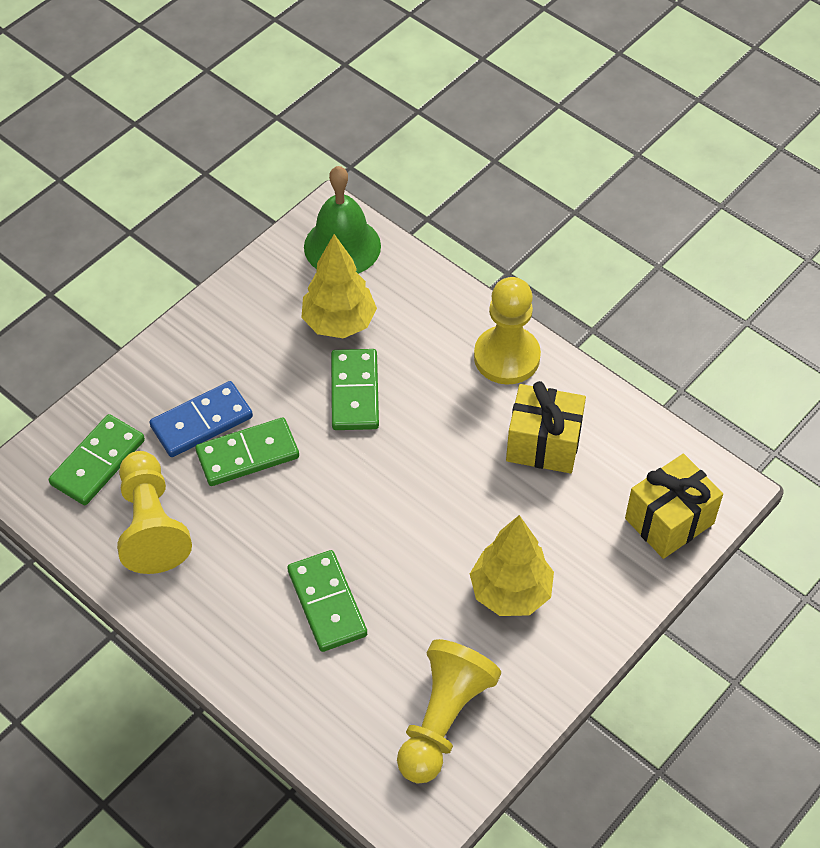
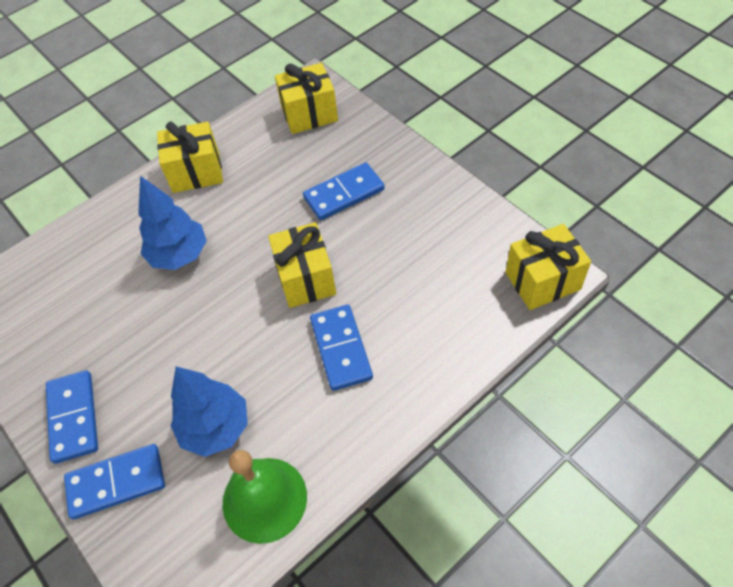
blue domino: 1 -> 4
blue tree: 0 -> 2
green domino: 4 -> 0
yellow gift: 2 -> 4
yellow pawn: 3 -> 0
yellow tree: 2 -> 0

